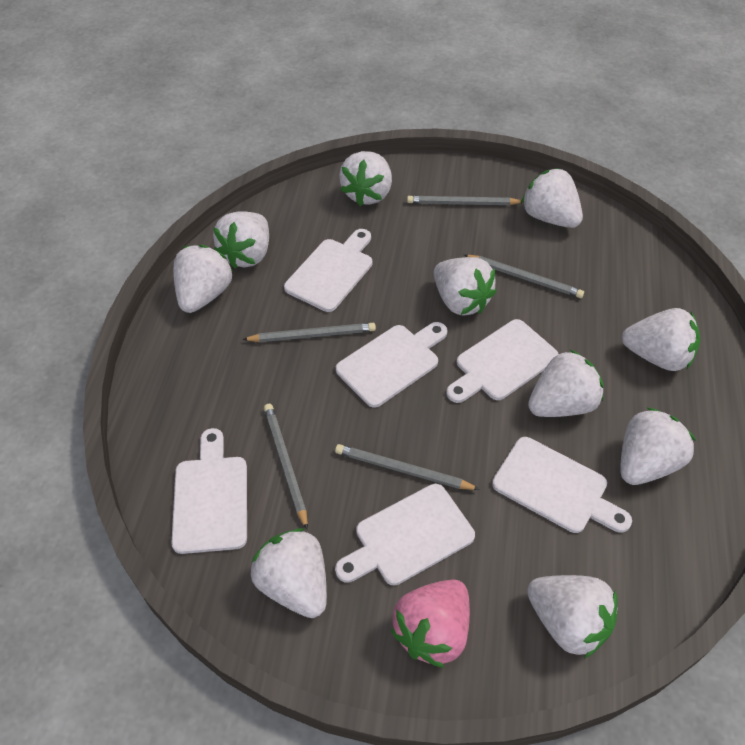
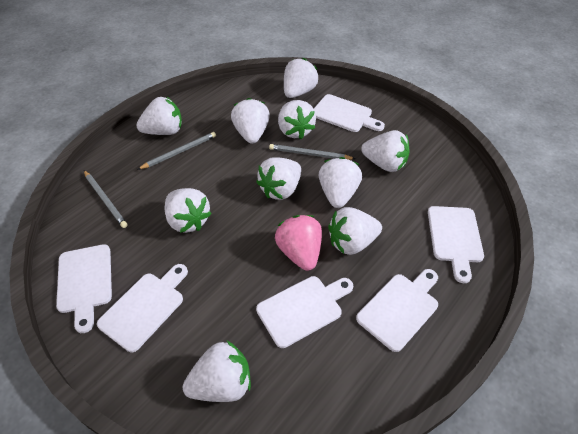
grey pencil: 5 -> 3

